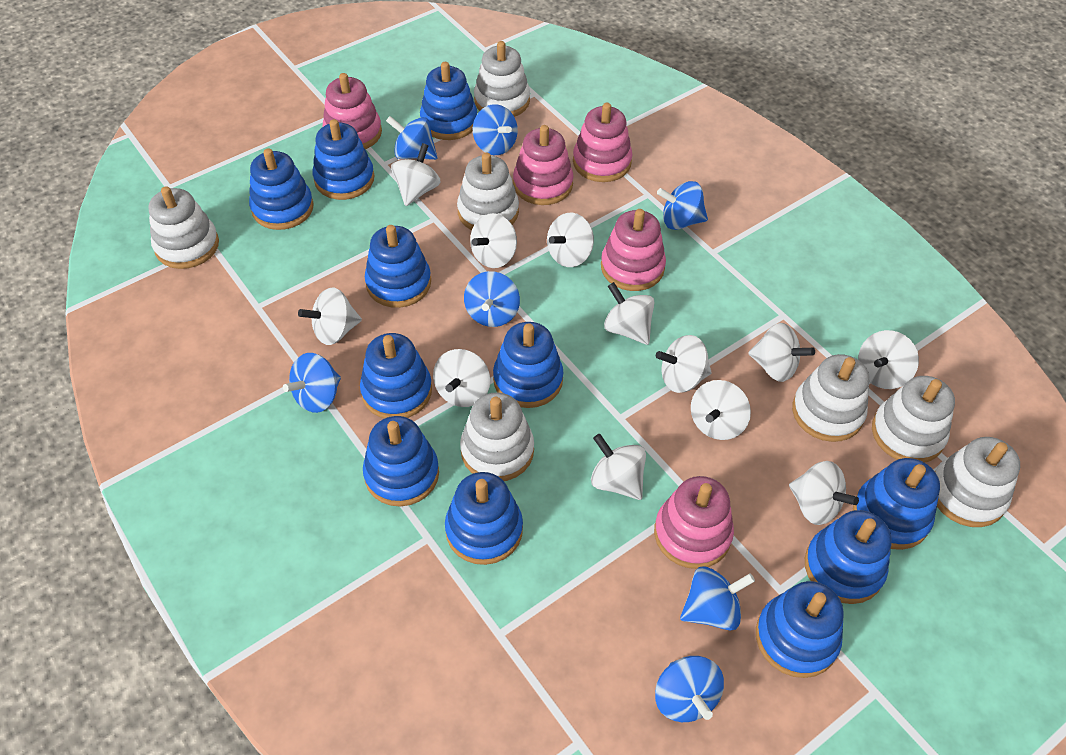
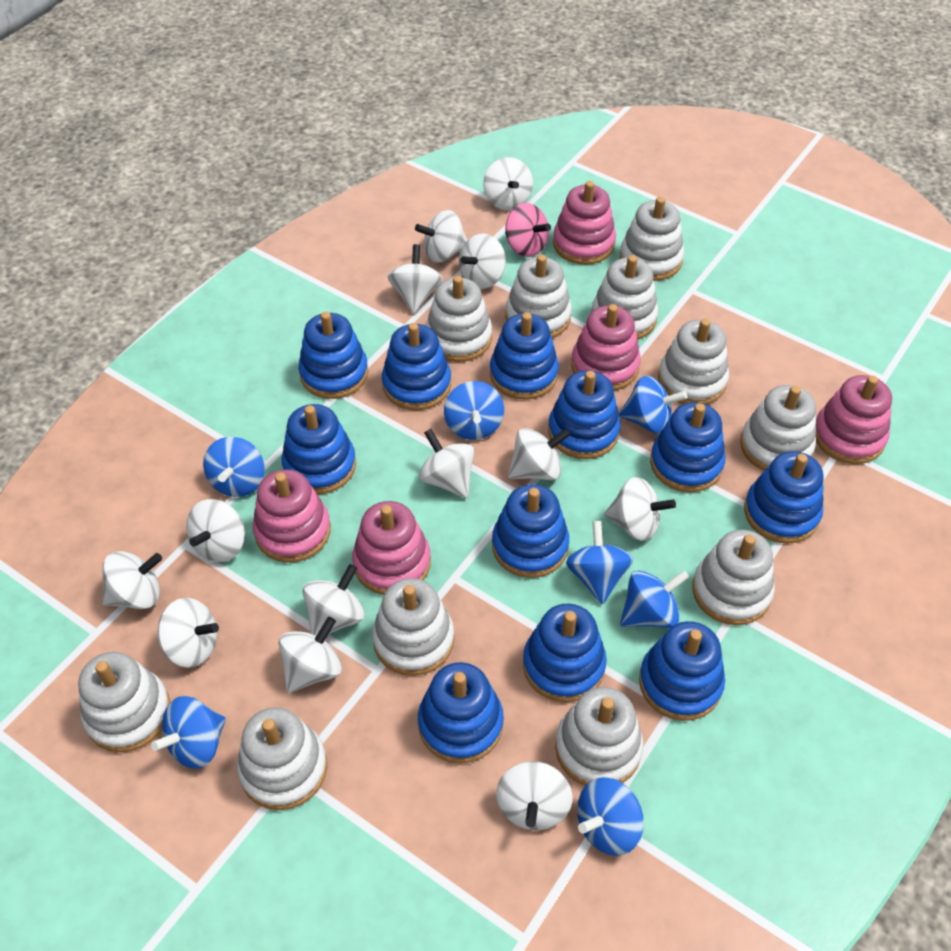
pink spinning top: 0 -> 1
white spinning top: 12 -> 13
white stacking toy: 7 -> 11

